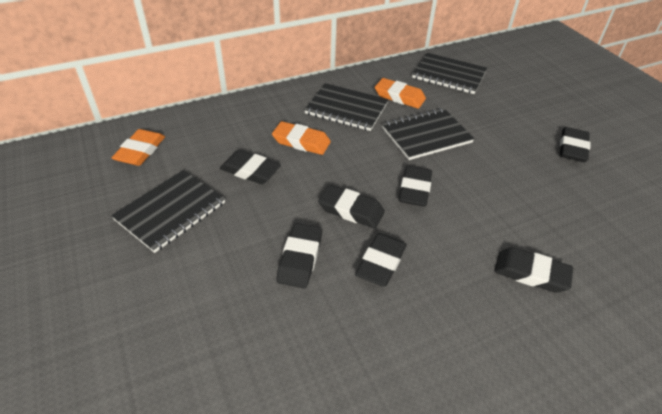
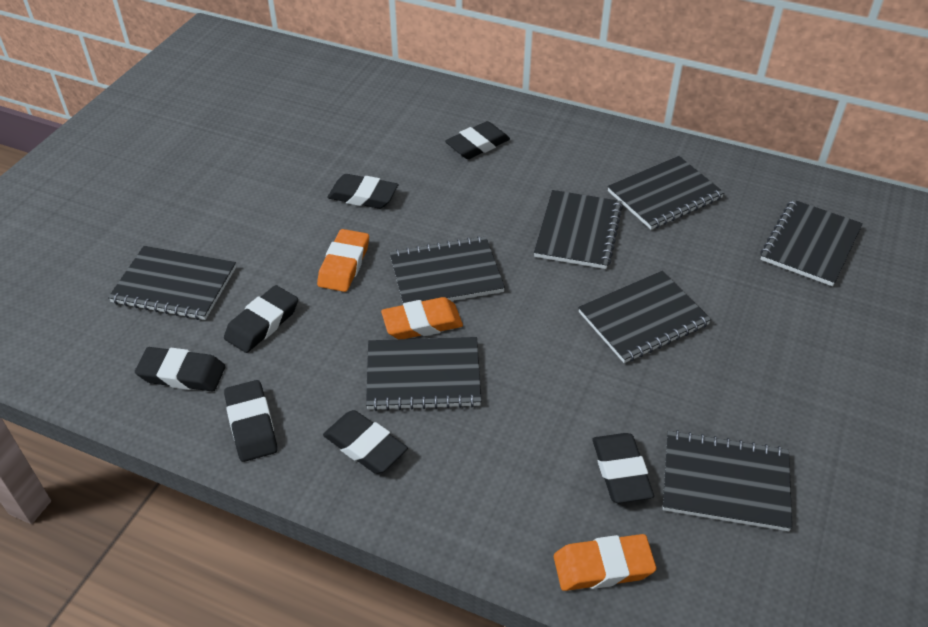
black notebook: 4 -> 8

